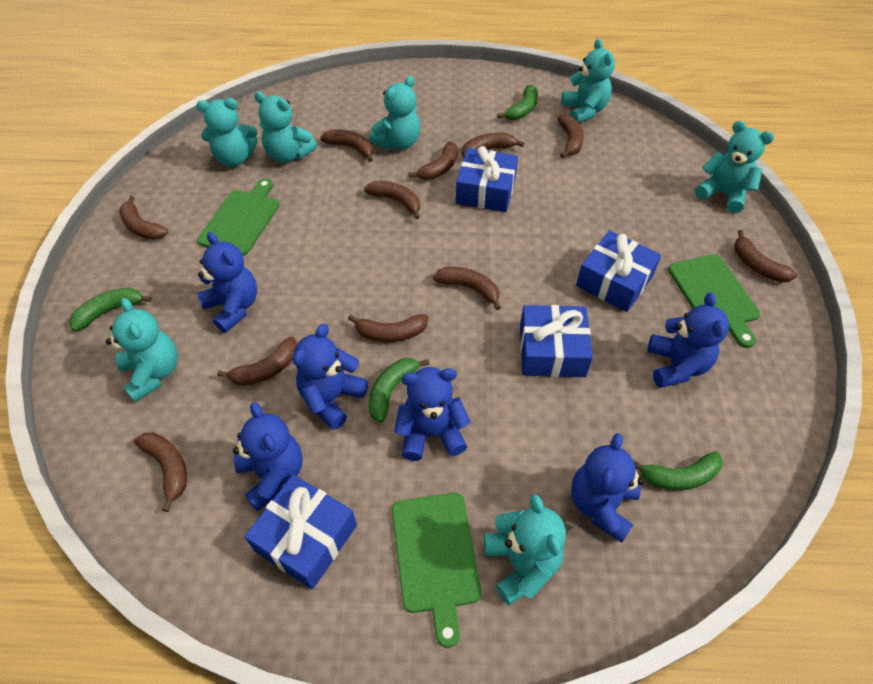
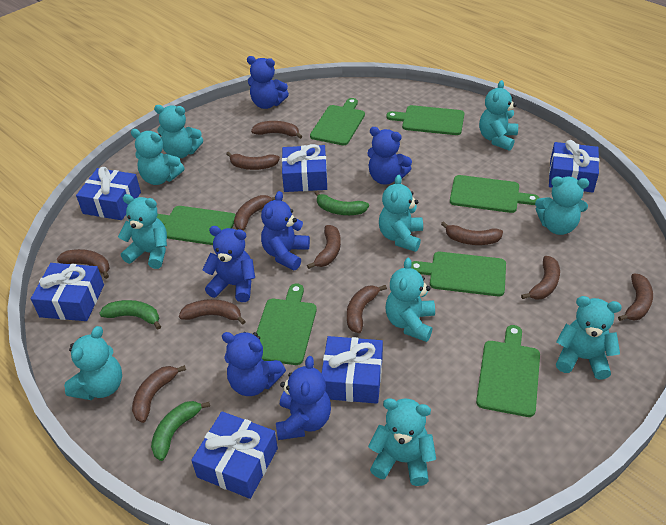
blue gift: 4 -> 6
green banana: 4 -> 3
green cutting board: 3 -> 7
turquoise teddy bear: 7 -> 10

